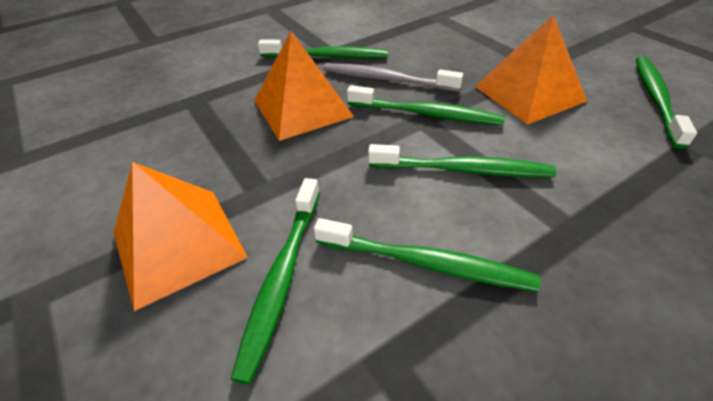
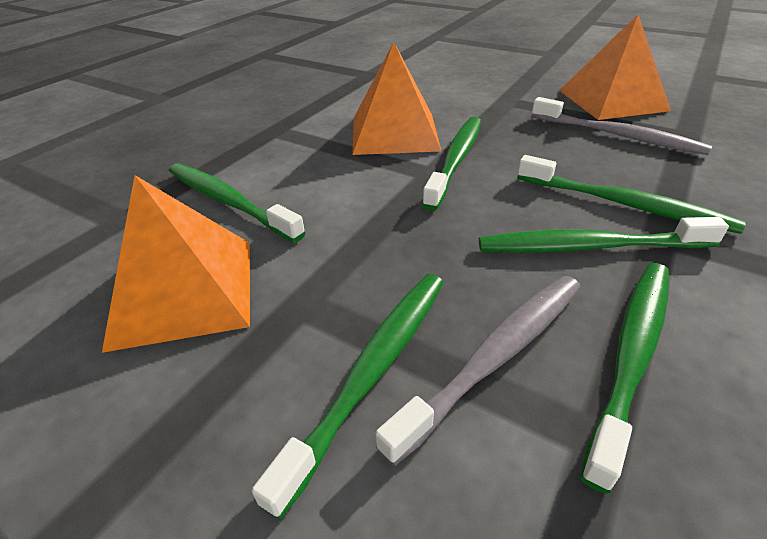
grey toothbrush: 1 -> 2

